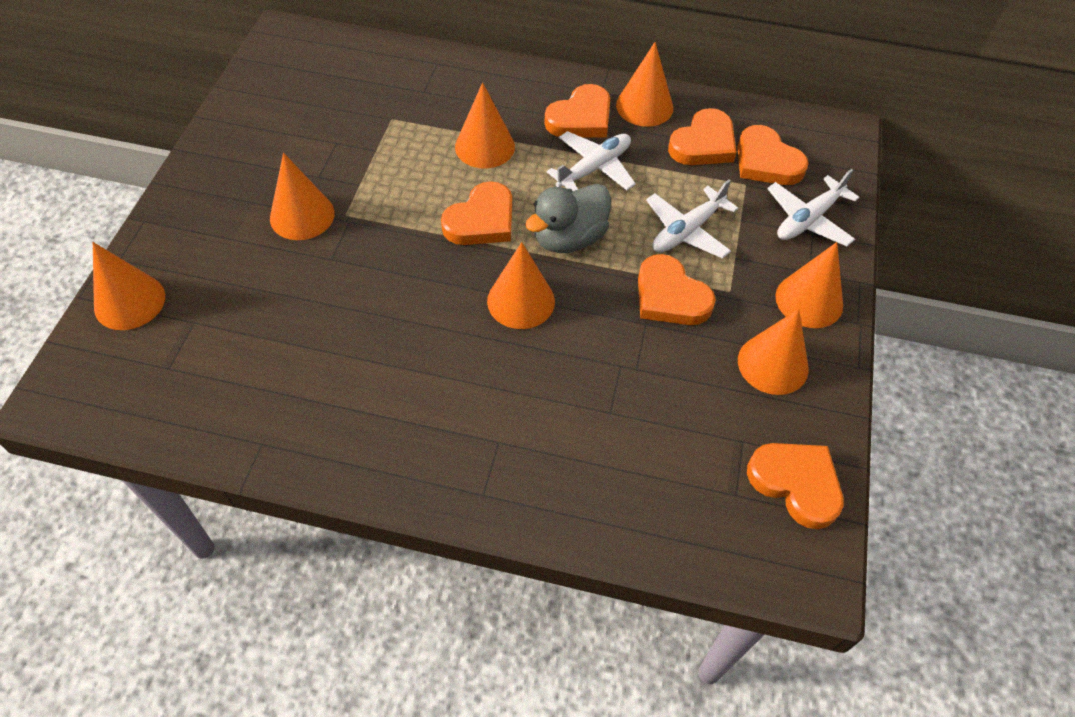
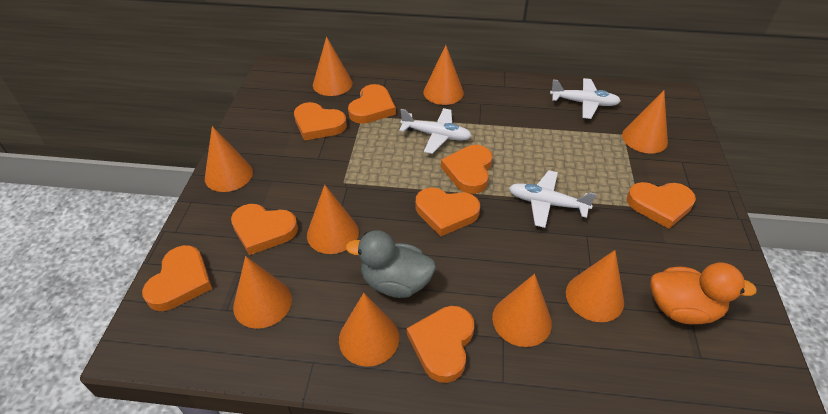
orange cone: 7 -> 9
orange duck: 0 -> 1
orange heart: 6 -> 8

